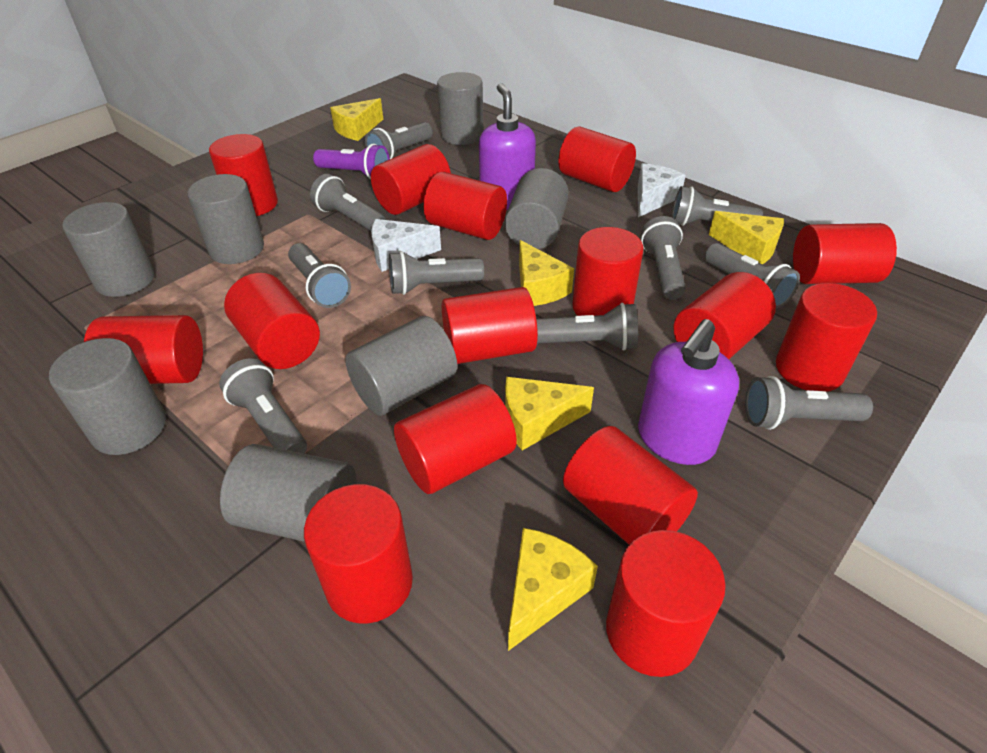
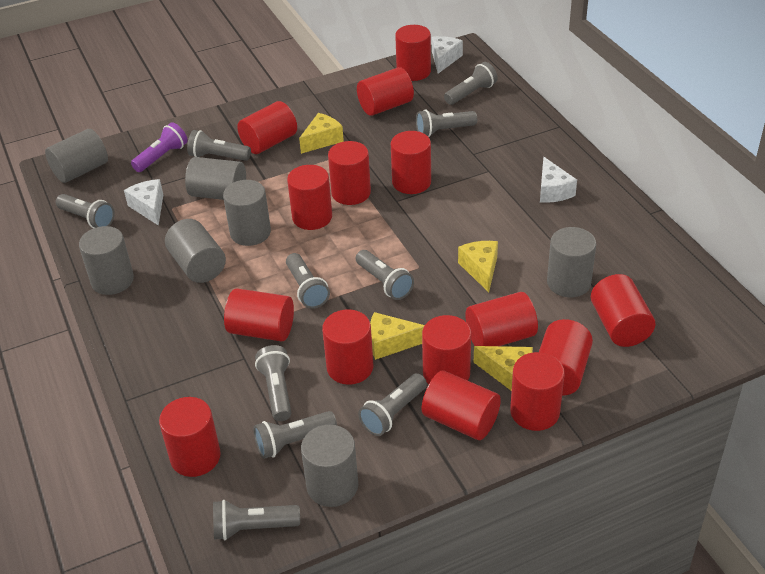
purple soap dispenser: 2 -> 0
white cheese: 2 -> 3
yellow cheese: 5 -> 4

